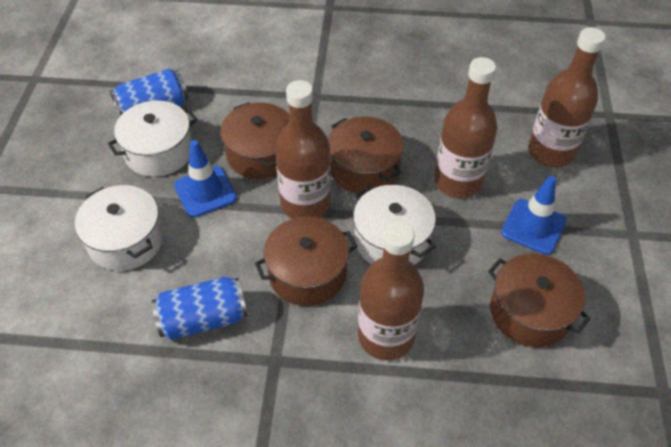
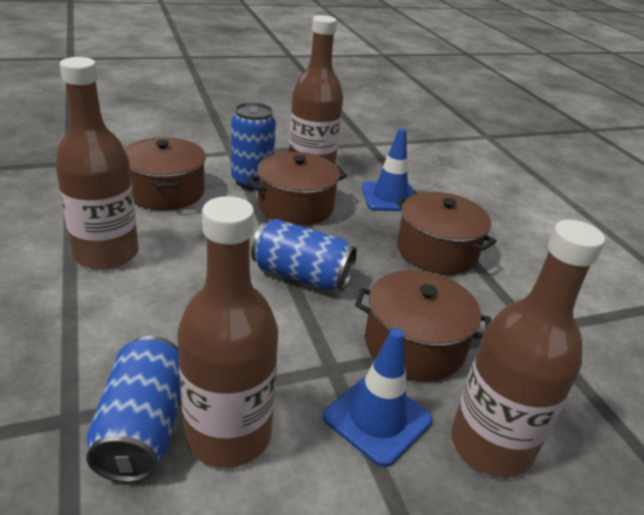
blue can: 2 -> 3
white pot: 3 -> 0

